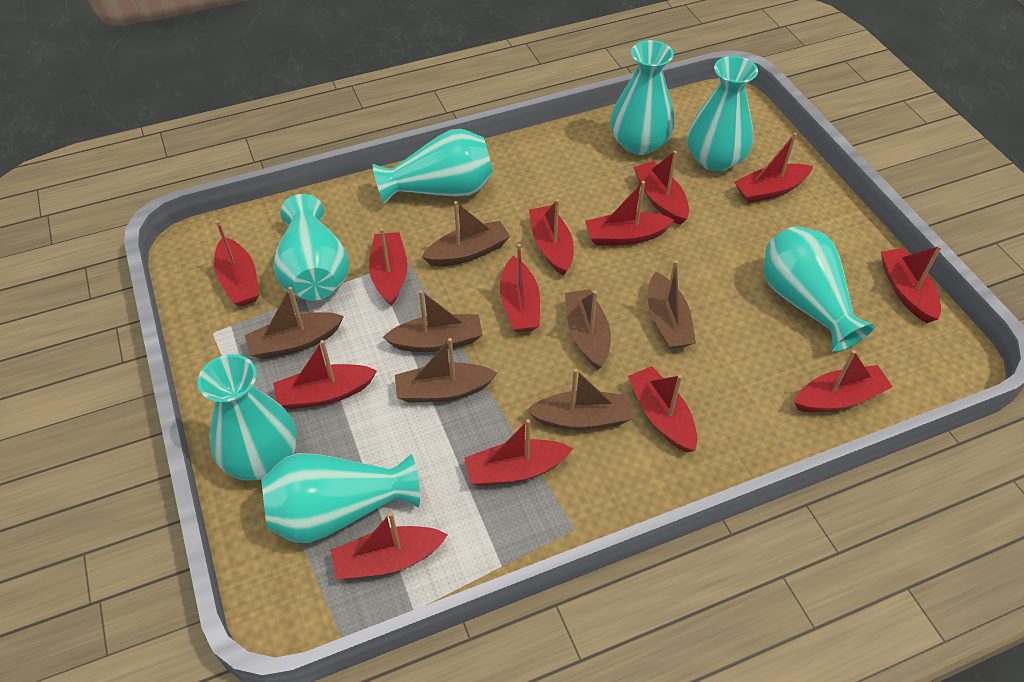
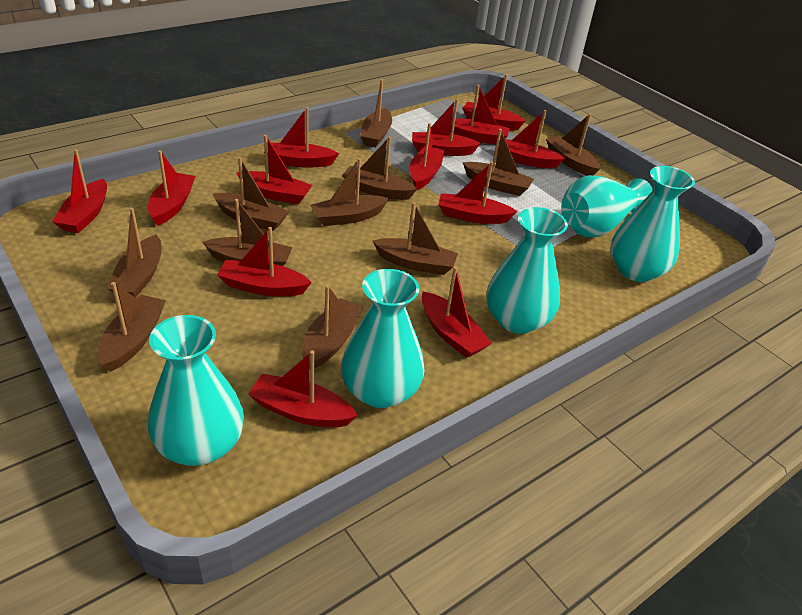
brown boat: 7 -> 11
turquoise vase: 7 -> 5

